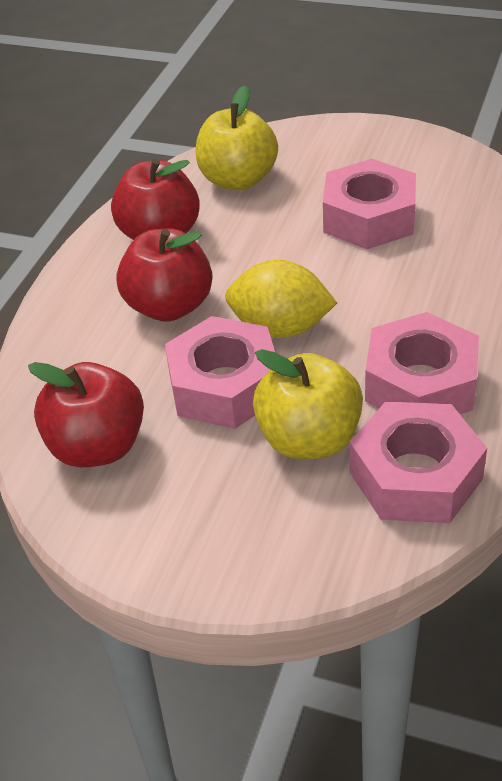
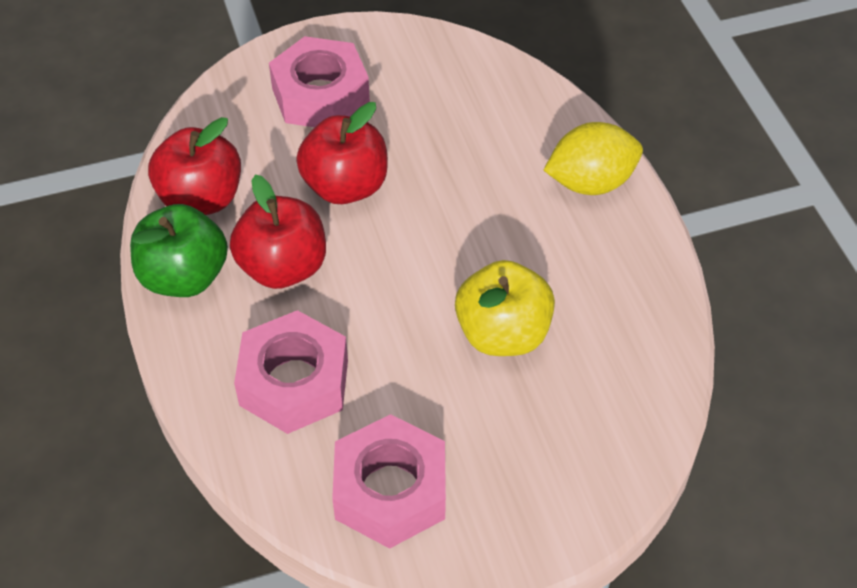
green apple: 0 -> 1
pink nut: 4 -> 3
yellow apple: 2 -> 1

